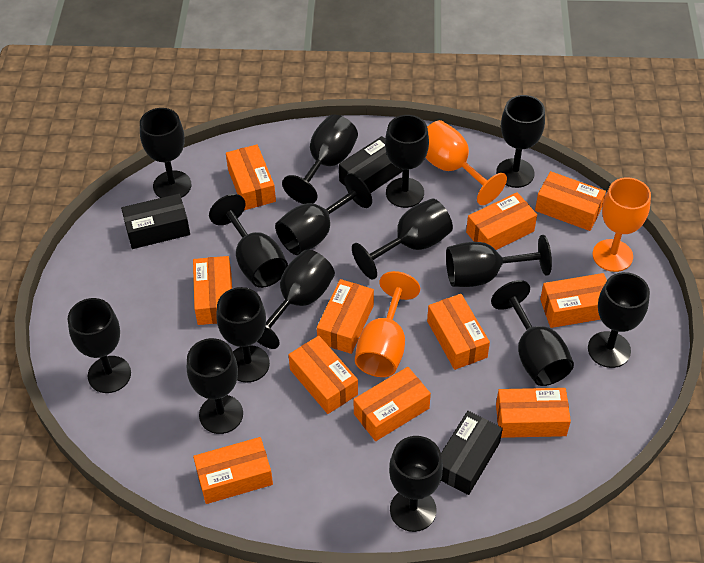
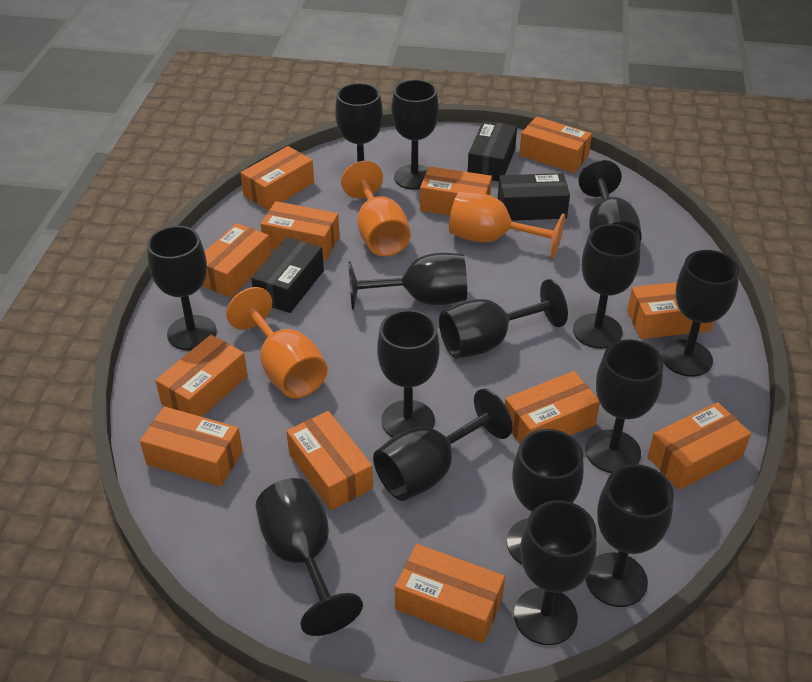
orange box: 11 -> 12

